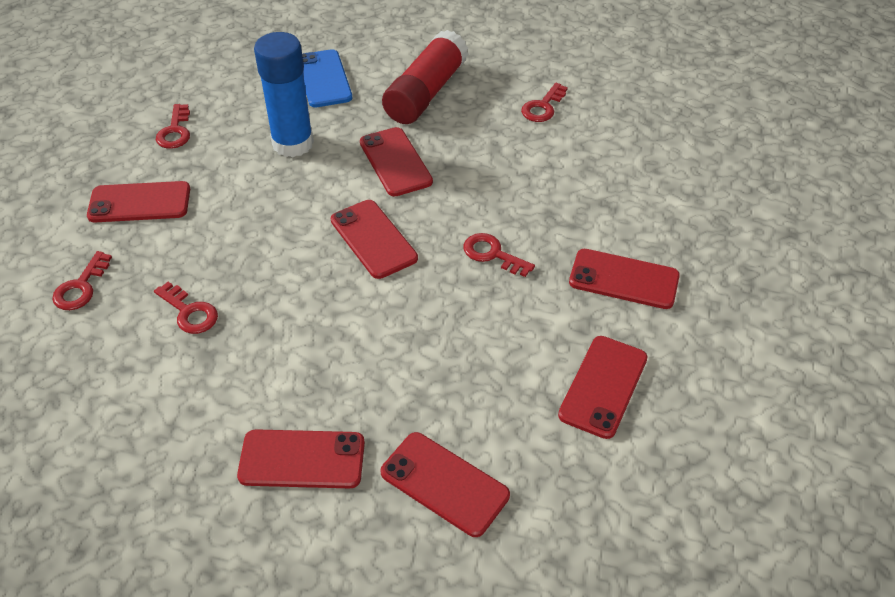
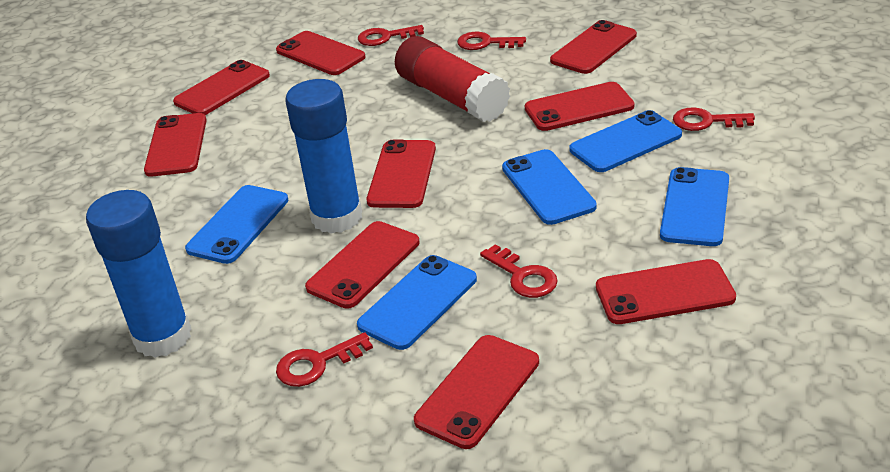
blue glue stick: 1 -> 2
blue phone: 1 -> 5
red phone: 7 -> 9

